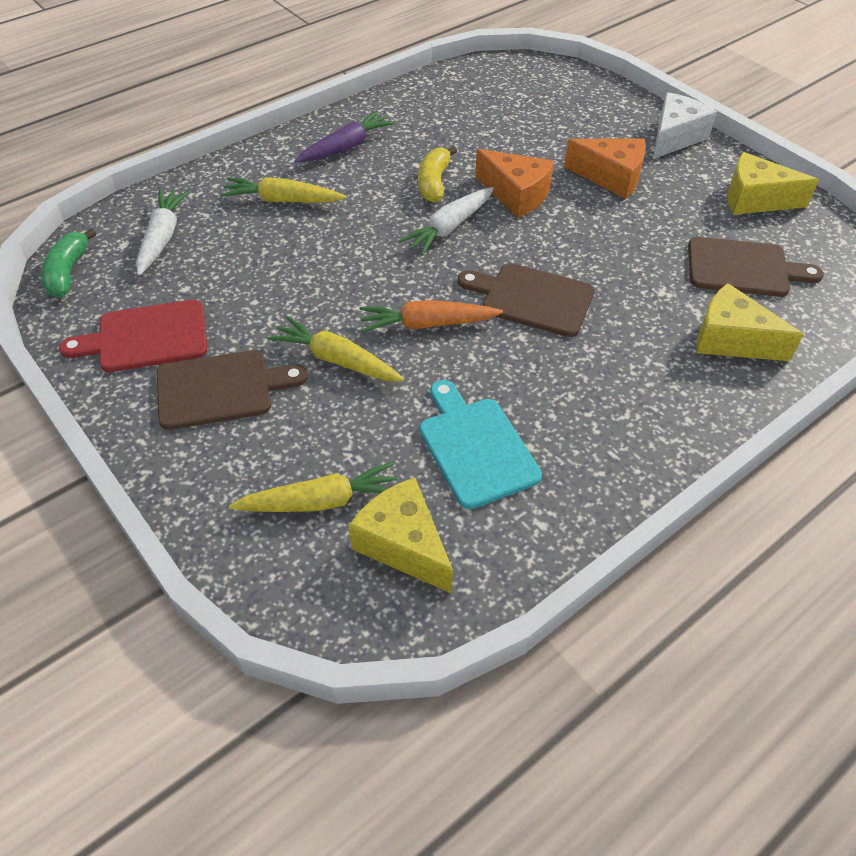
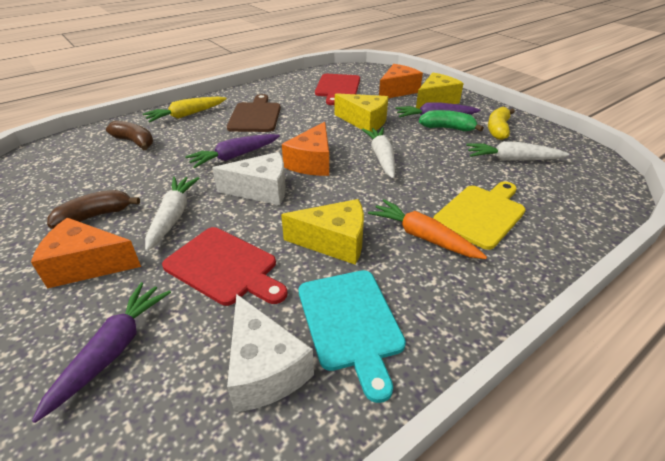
brown banana: 0 -> 2
brown cutting board: 3 -> 1
orange cheese: 2 -> 3
purple carrot: 1 -> 3
red cutting board: 1 -> 2
white carrot: 2 -> 3
white cheese: 1 -> 2
yellow carrot: 3 -> 1
yellow cutting board: 0 -> 1

